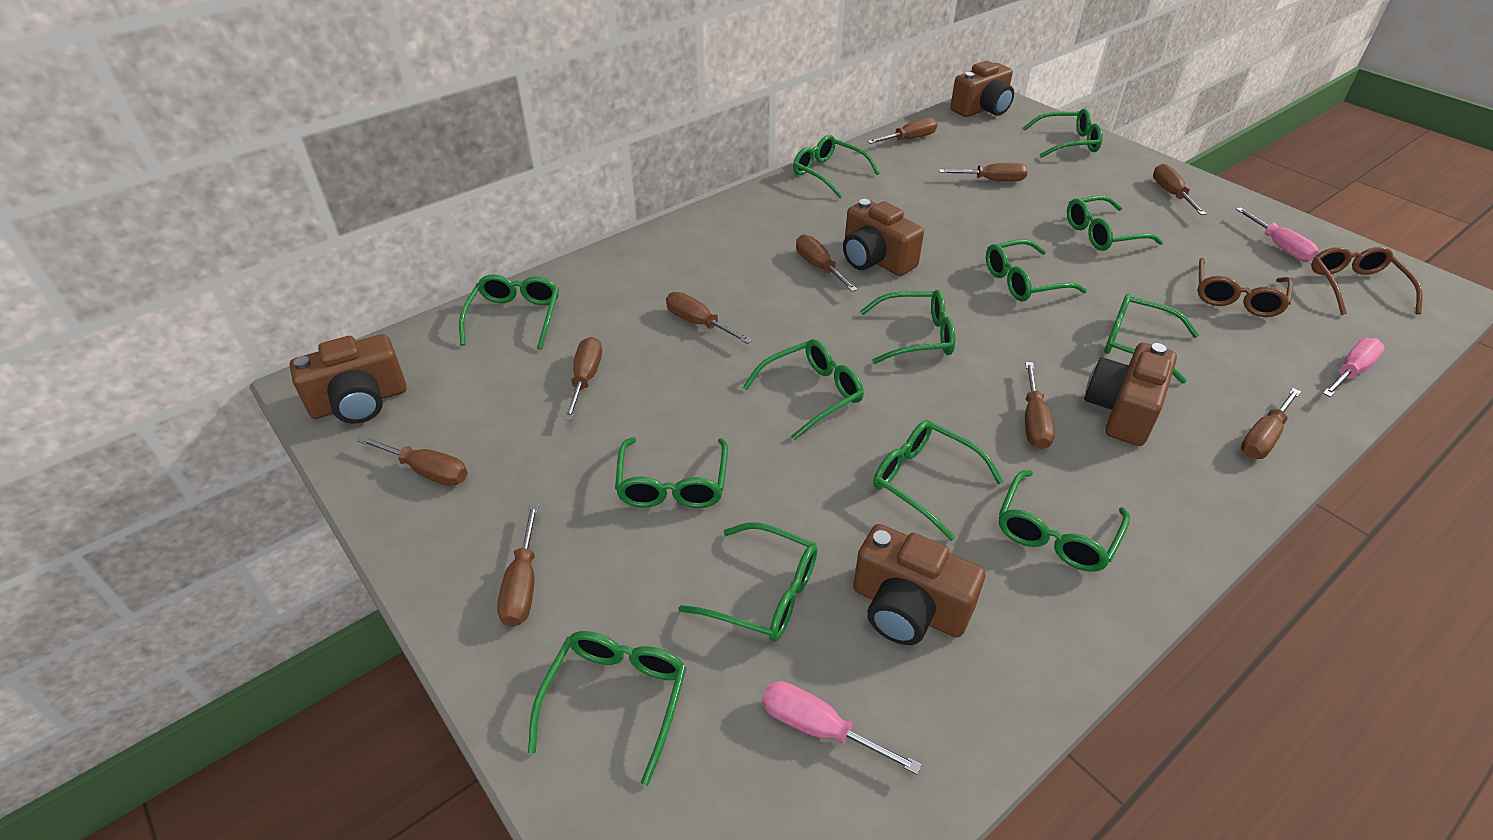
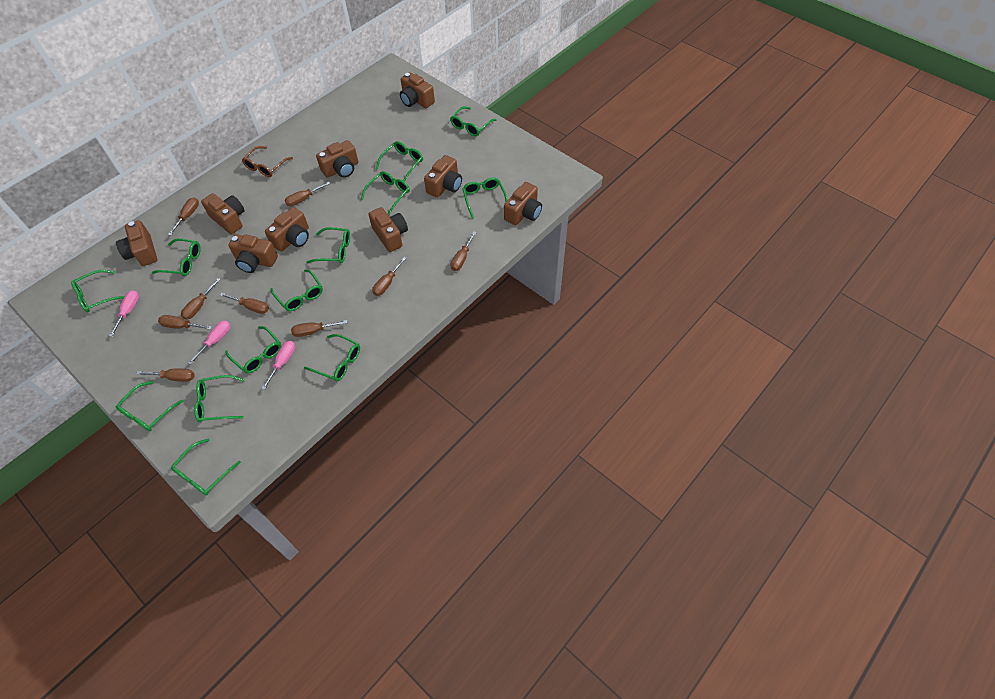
brown camera: 5 -> 9
brown glasses: 2 -> 1
brown screwdriver: 10 -> 9

